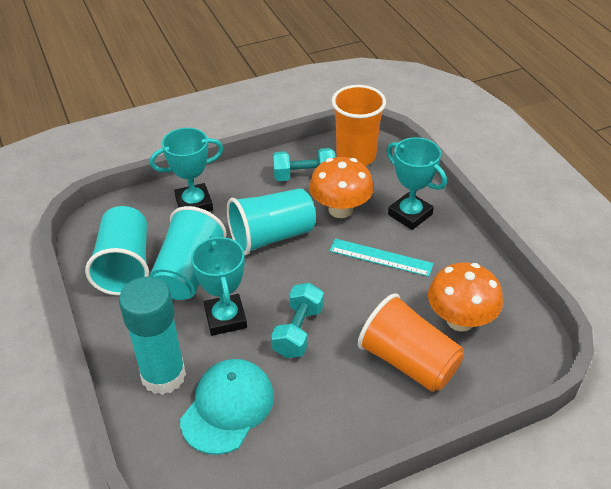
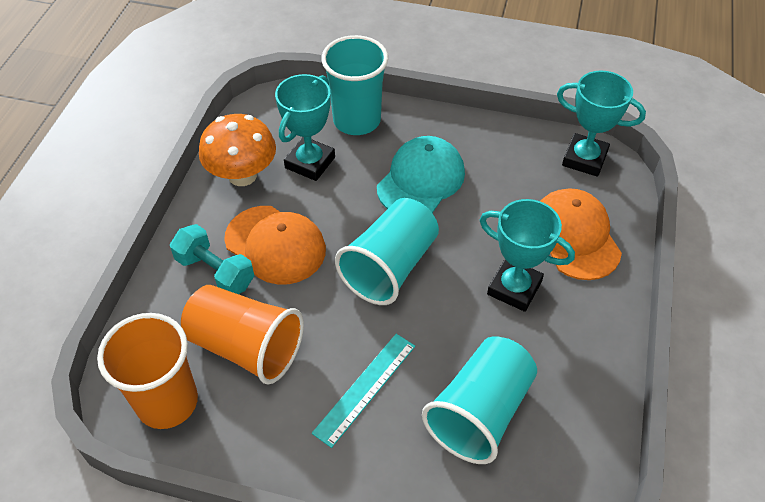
orange cap: 0 -> 2
orange mushroom: 2 -> 1
turquoise dumbbell: 2 -> 1
turquoise glue stick: 1 -> 0

